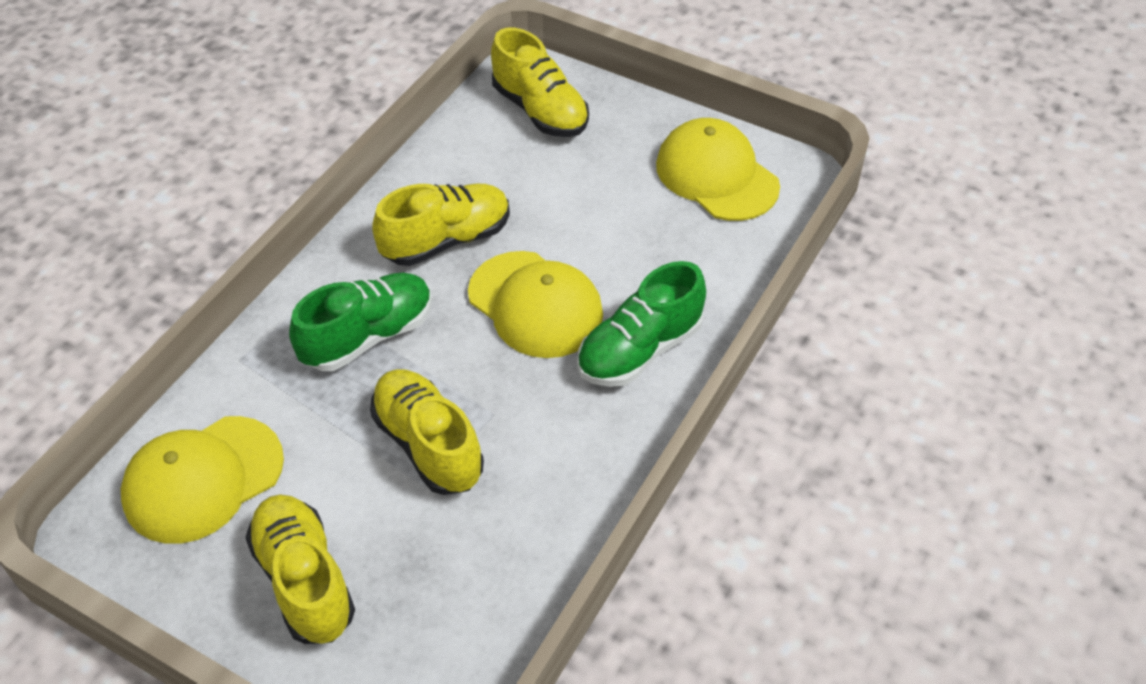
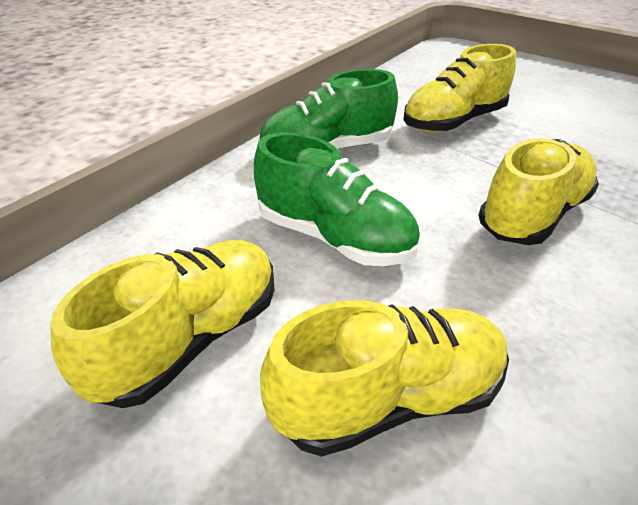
yellow cap: 3 -> 0

